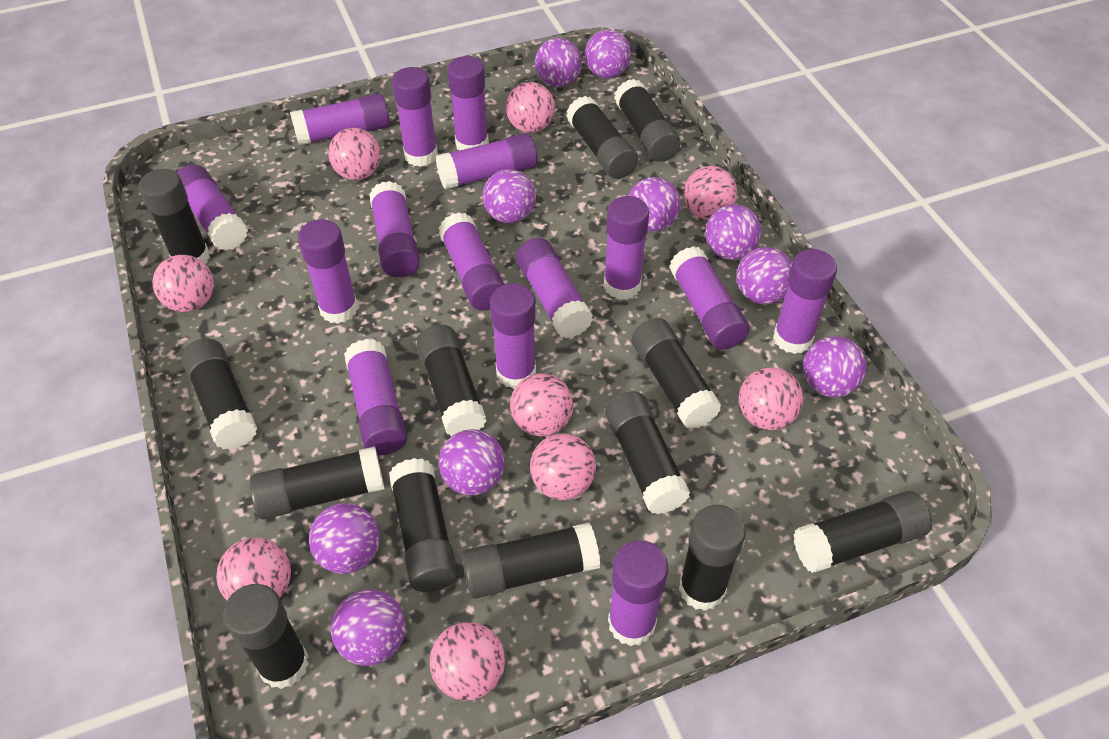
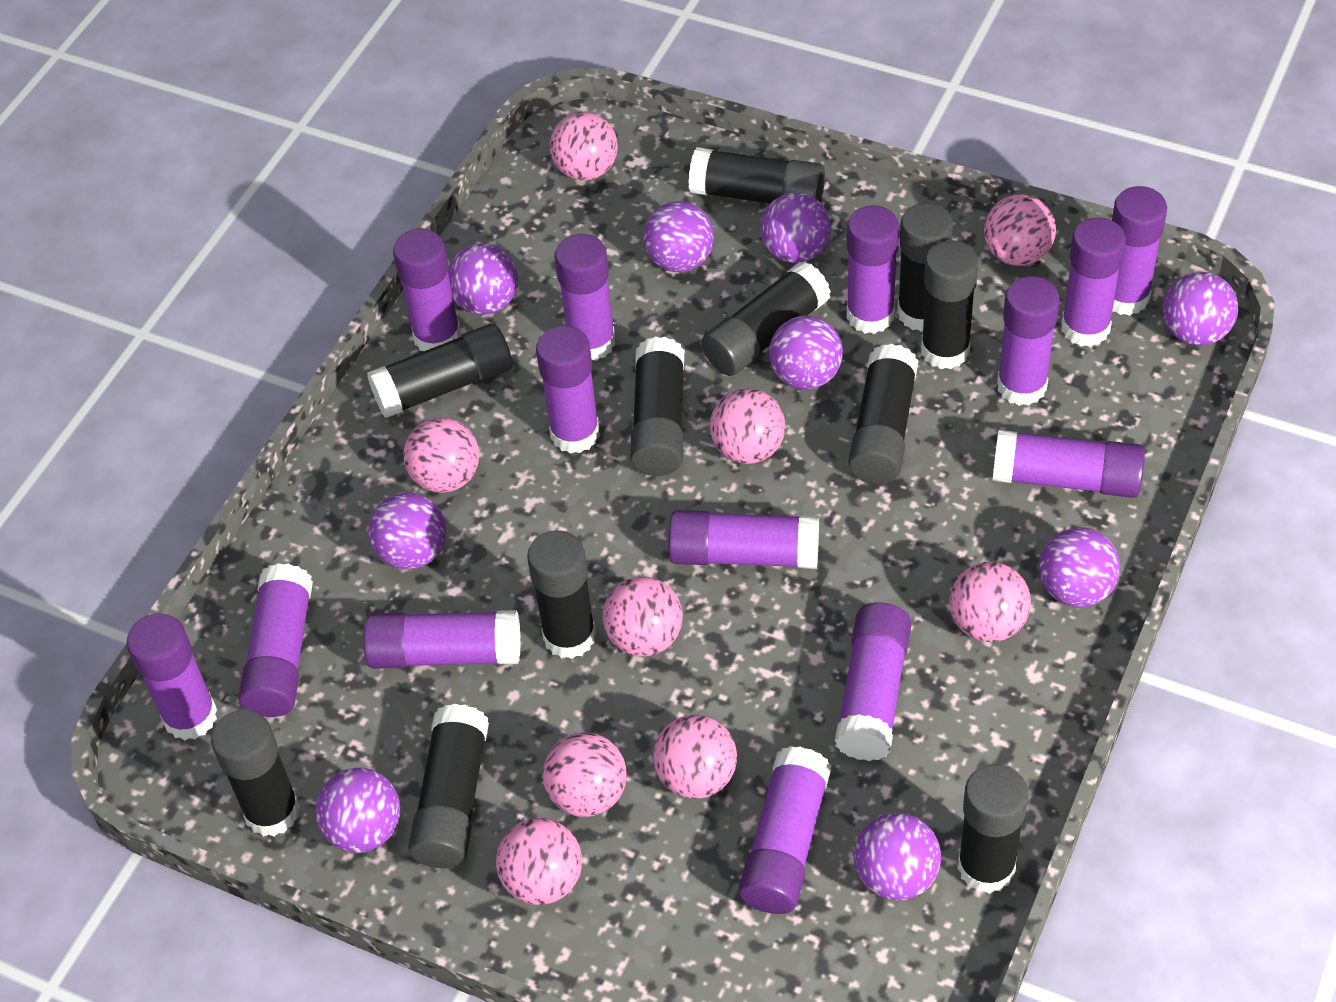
black glue stick: 13 -> 11
purple ball: 10 -> 9
purple glue stick: 15 -> 14

